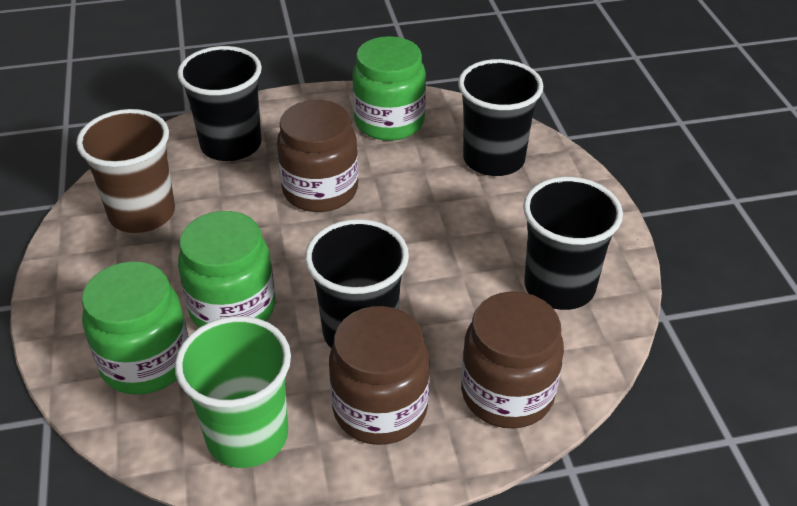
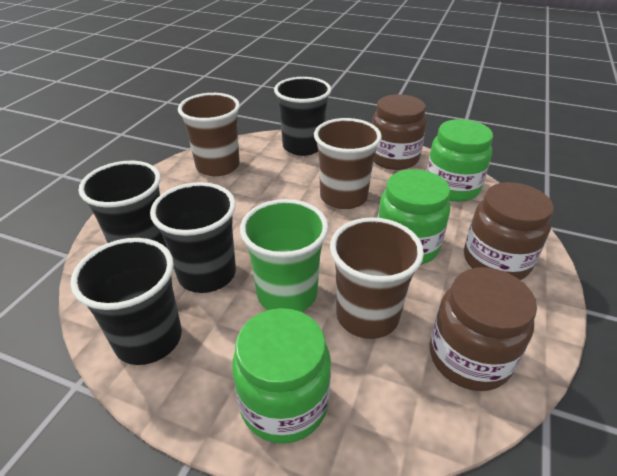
brown cup: 1 -> 3

